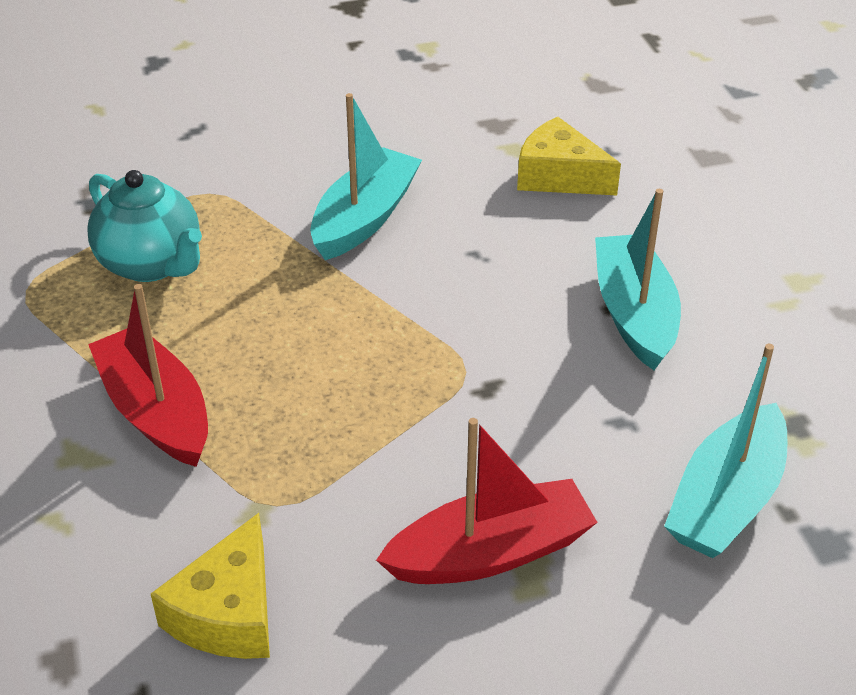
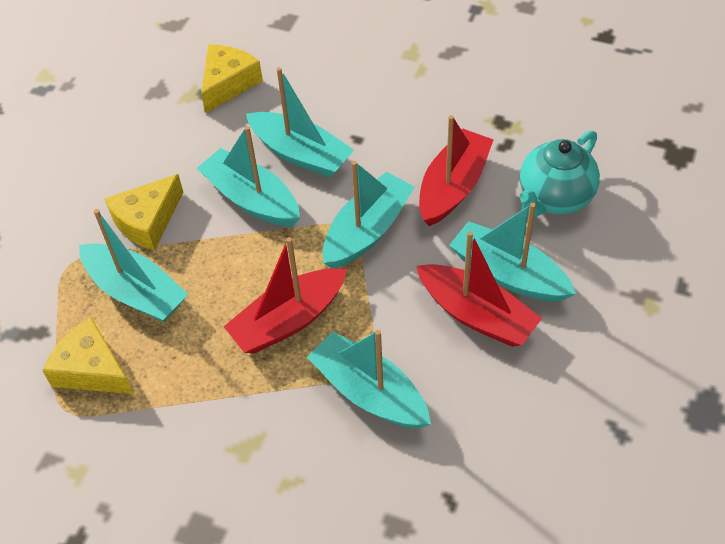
red boat: 2 -> 3
turquoise boat: 3 -> 6
yellow cheese: 2 -> 3

